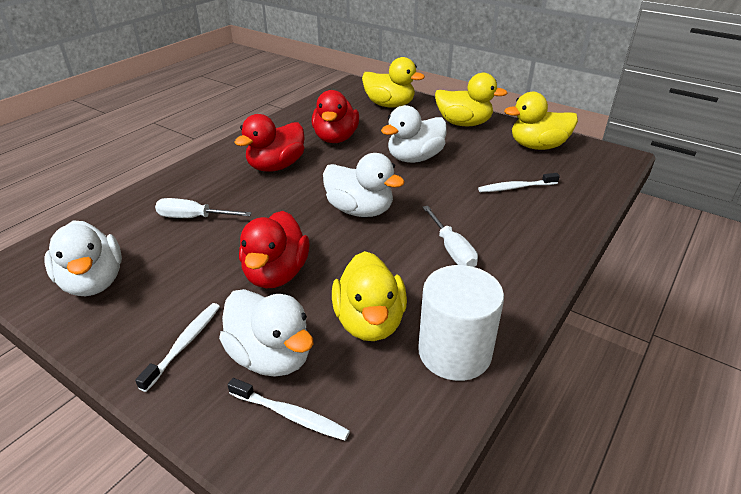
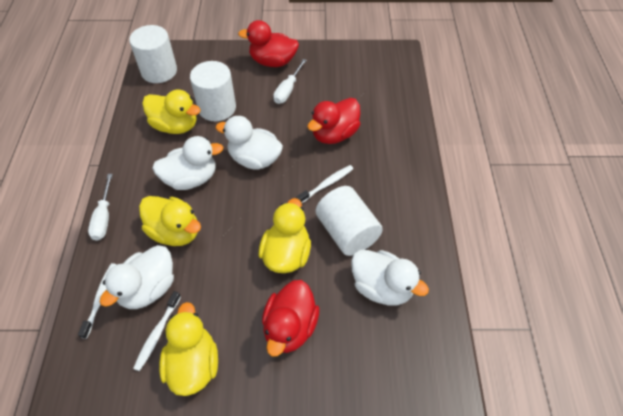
white cylinder: 1 -> 3

